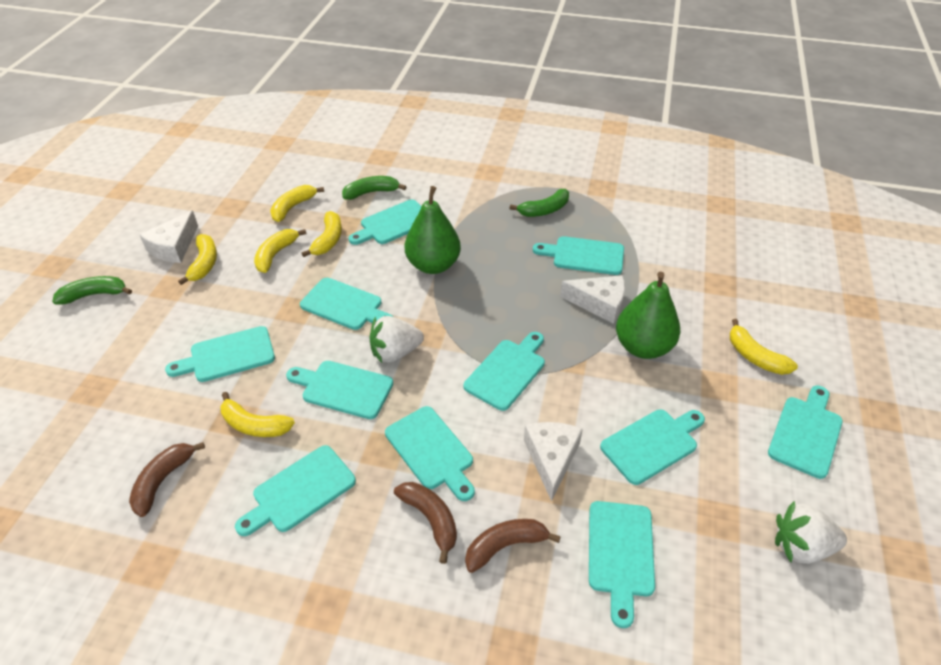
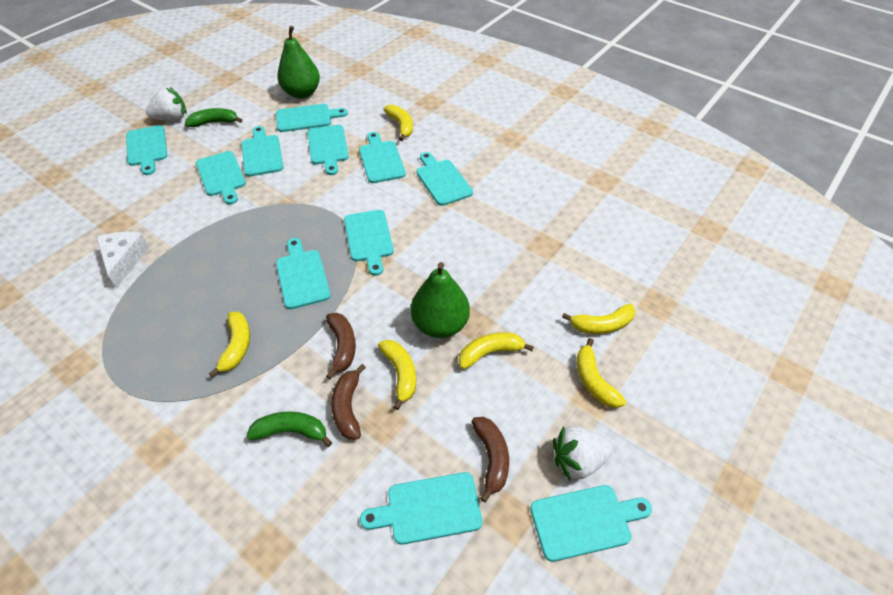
green banana: 3 -> 2
white cheese: 3 -> 1

